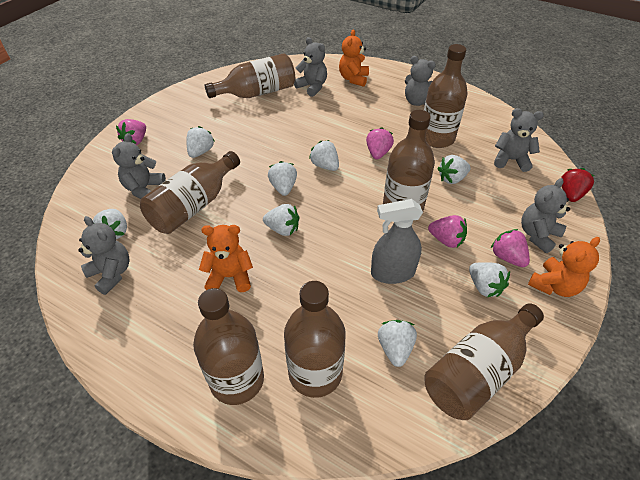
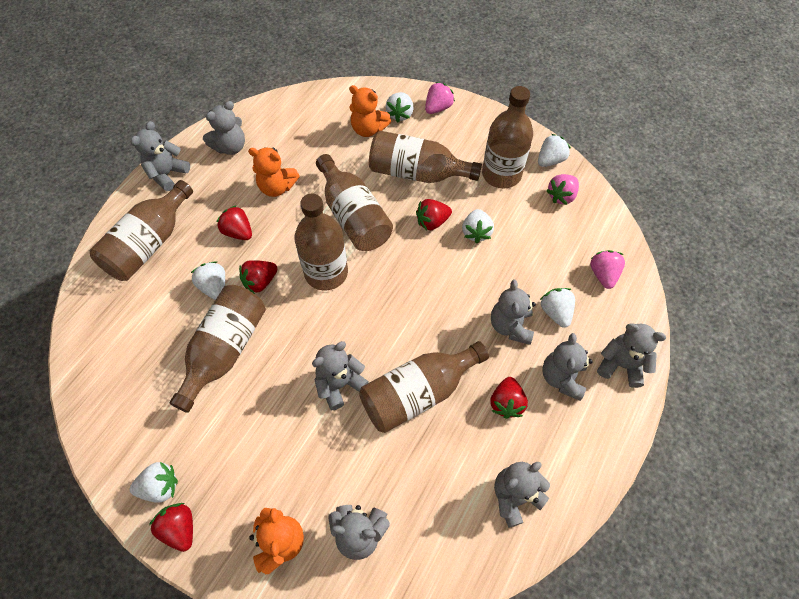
grey spray bottle: 1 -> 0
grey teddy bear: 6 -> 8
pink strawberry: 4 -> 3
red strawberry: 1 -> 5
white strawberry: 8 -> 6

